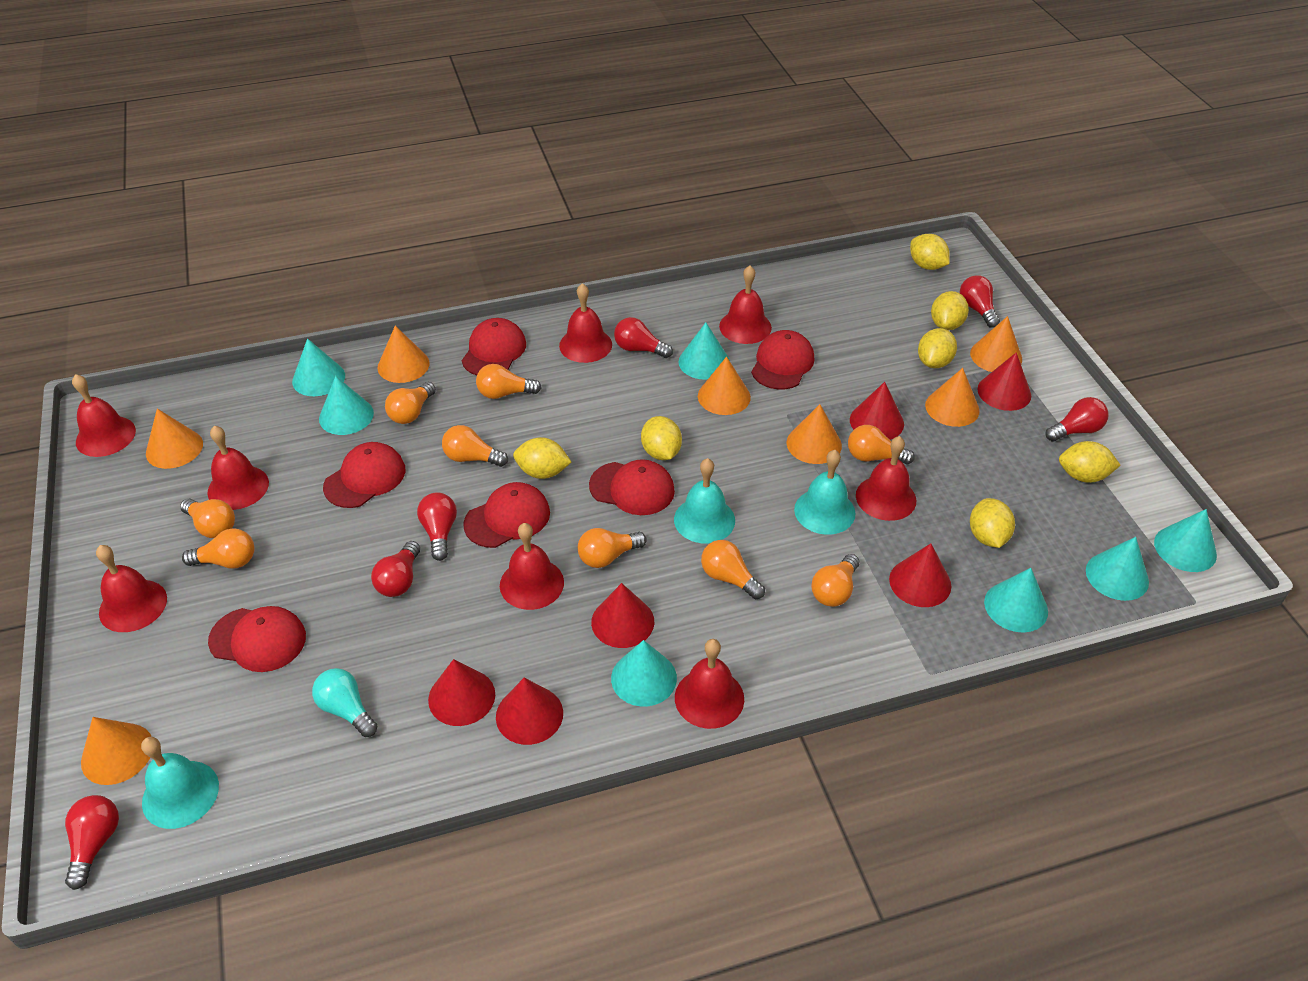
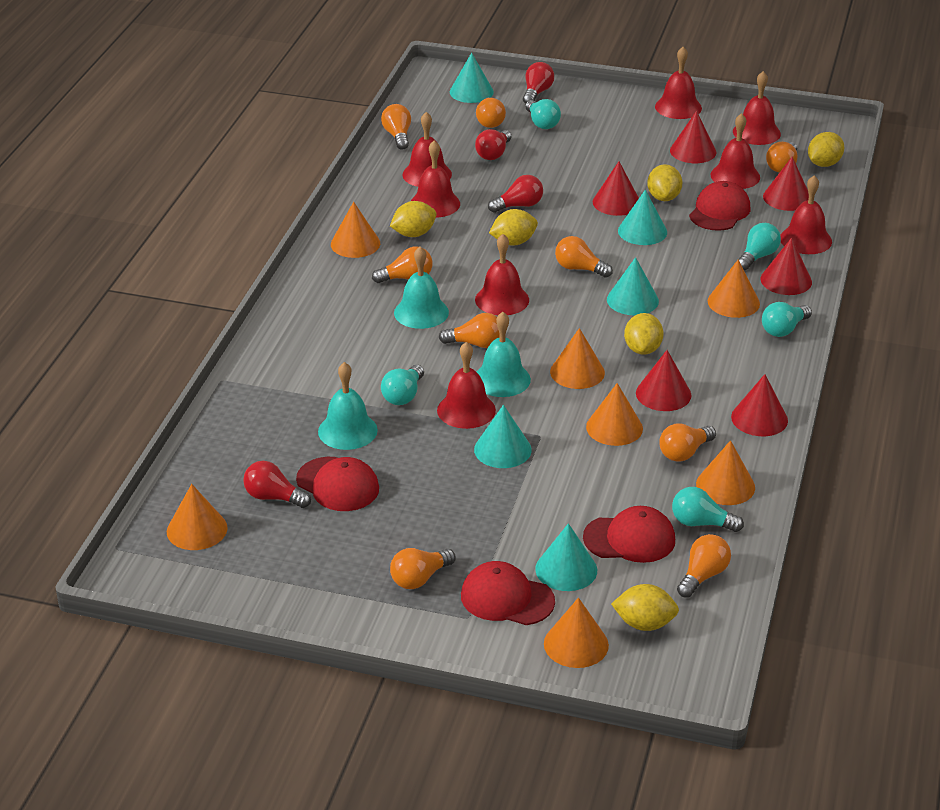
red cap: 6 -> 4
red light bulb: 6 -> 4
turquoise cone: 7 -> 5
turquoise light bulb: 1 -> 5
yellow lemon: 7 -> 6

